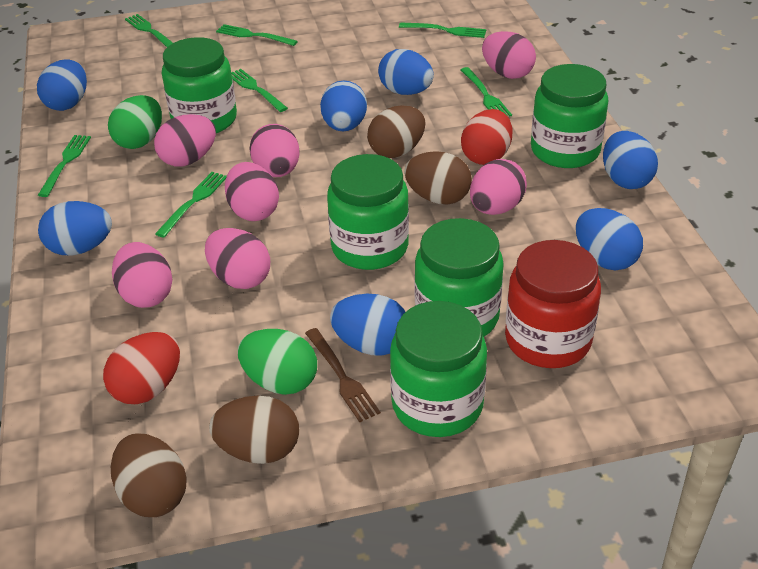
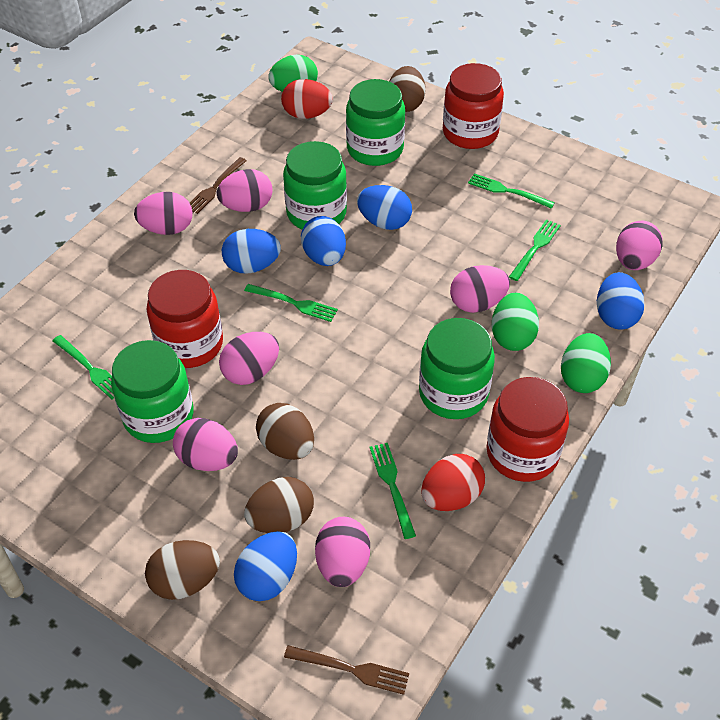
blue egg: 7 -> 5
brown fork: 1 -> 2
green egg: 2 -> 3
green fork: 7 -> 5
green jar: 5 -> 4
red jar: 1 -> 3

